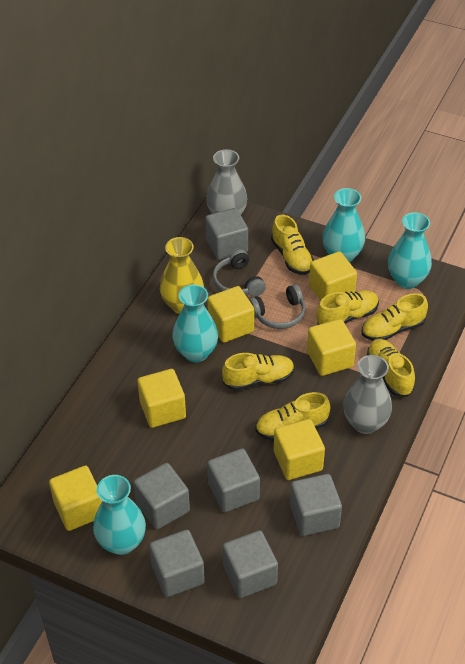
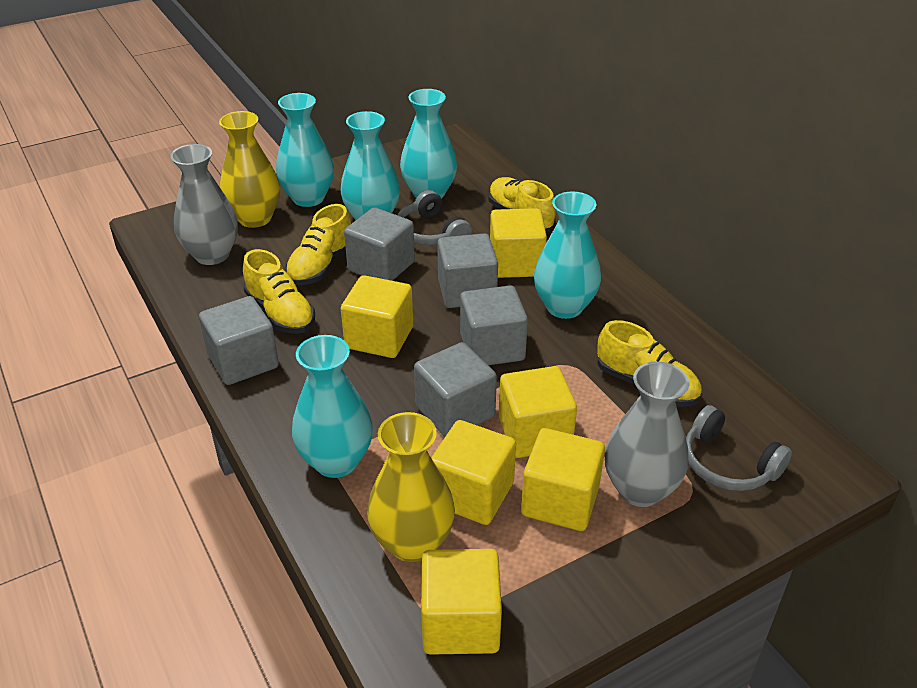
grey cube: 6 -> 5
turquoise vase: 4 -> 5
yellow shoe: 6 -> 4
yellow vase: 1 -> 2

